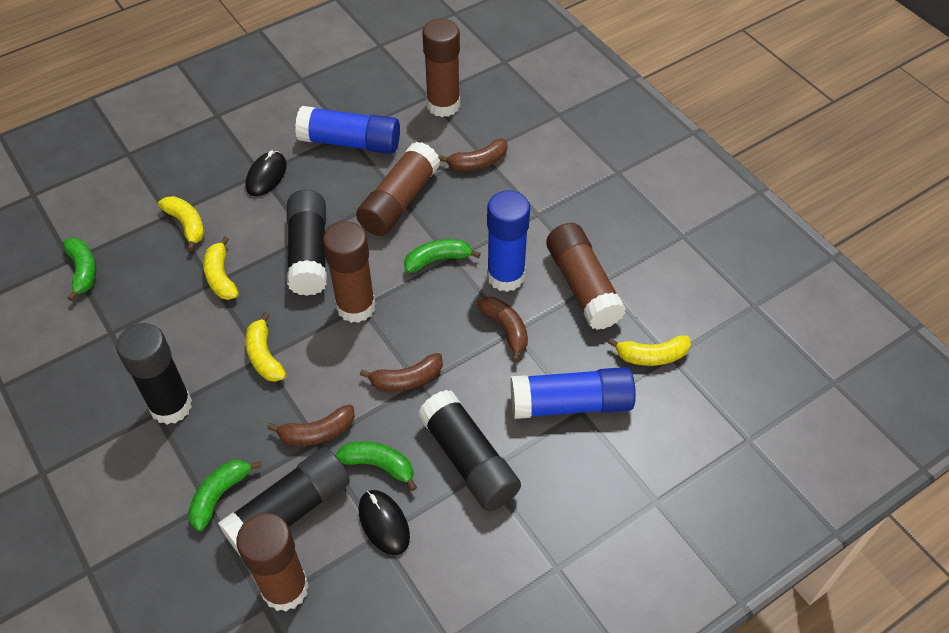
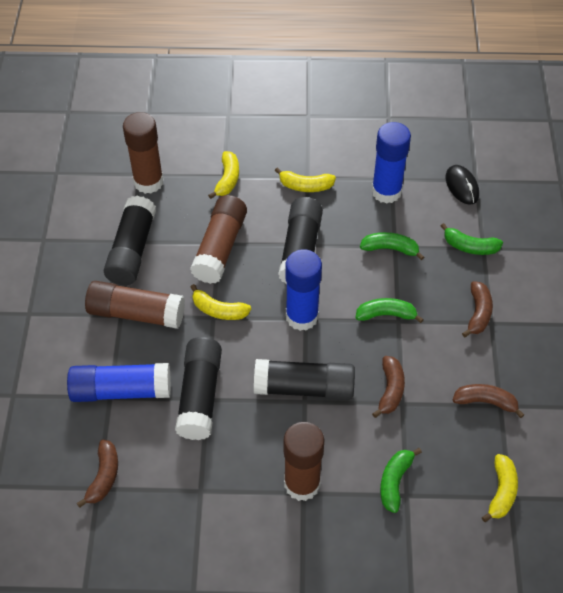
black mouse: 2 -> 1
brown glue stick: 5 -> 4

